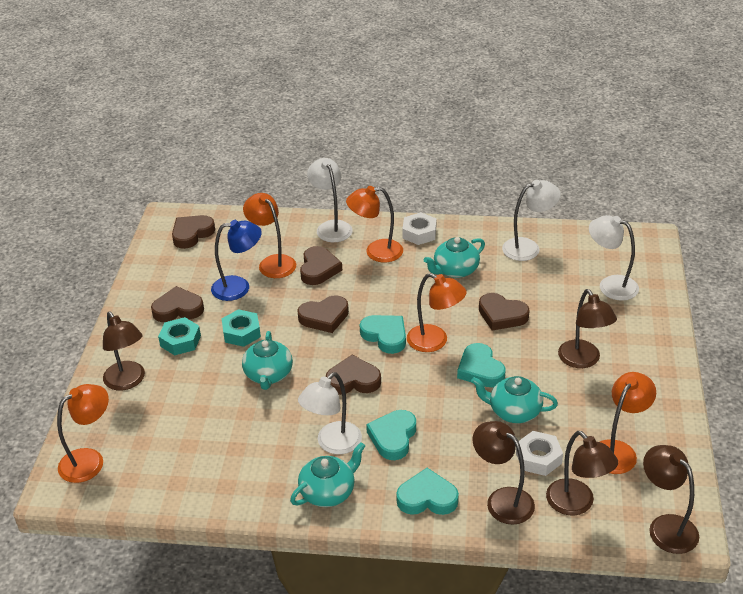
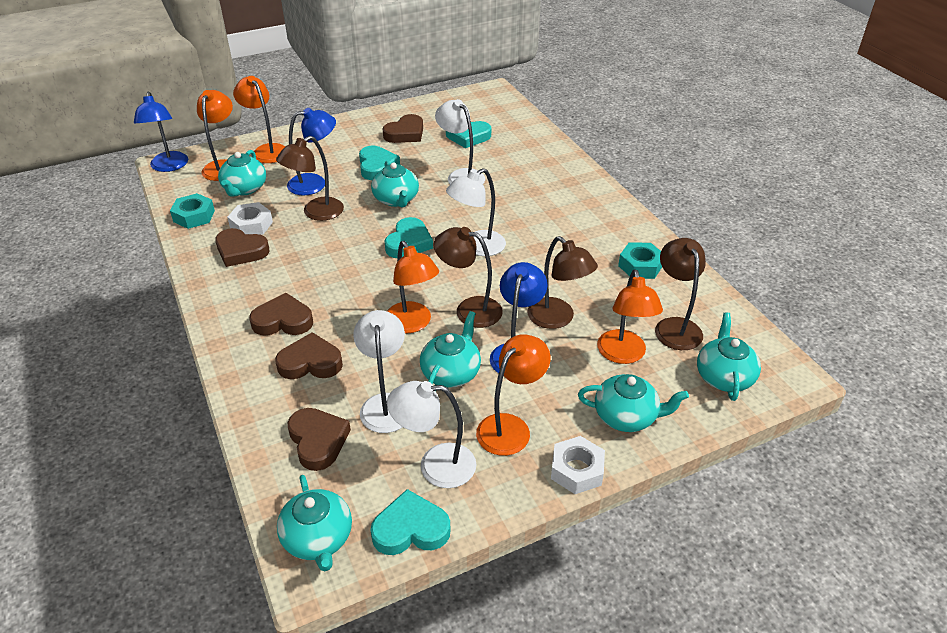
blue lamp: 1 -> 3
brown heart: 6 -> 5
brown lamp: 5 -> 4
turquoise teapot: 4 -> 6

